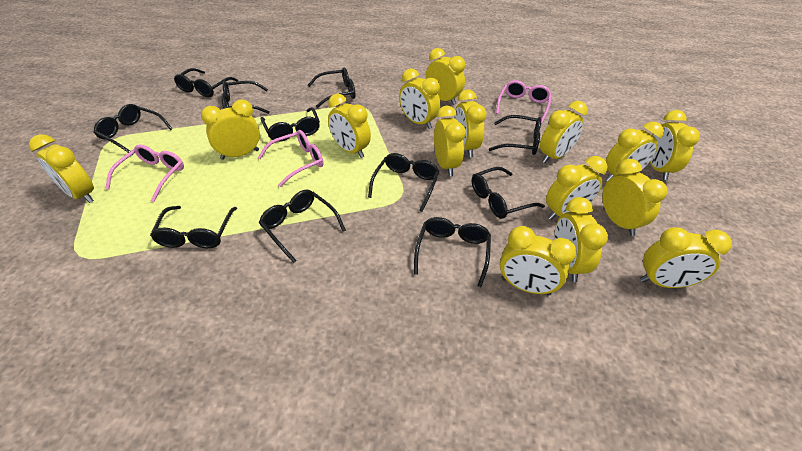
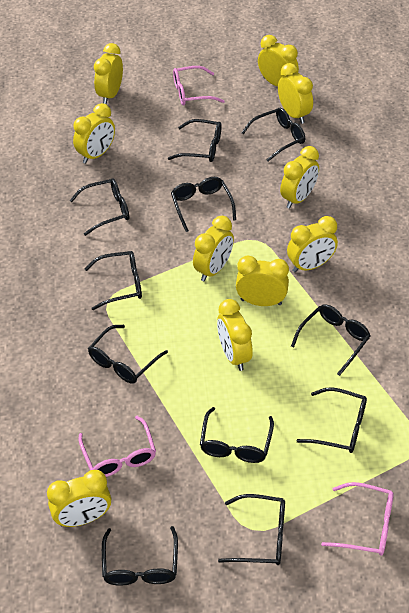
yellow clock: 15 -> 10

